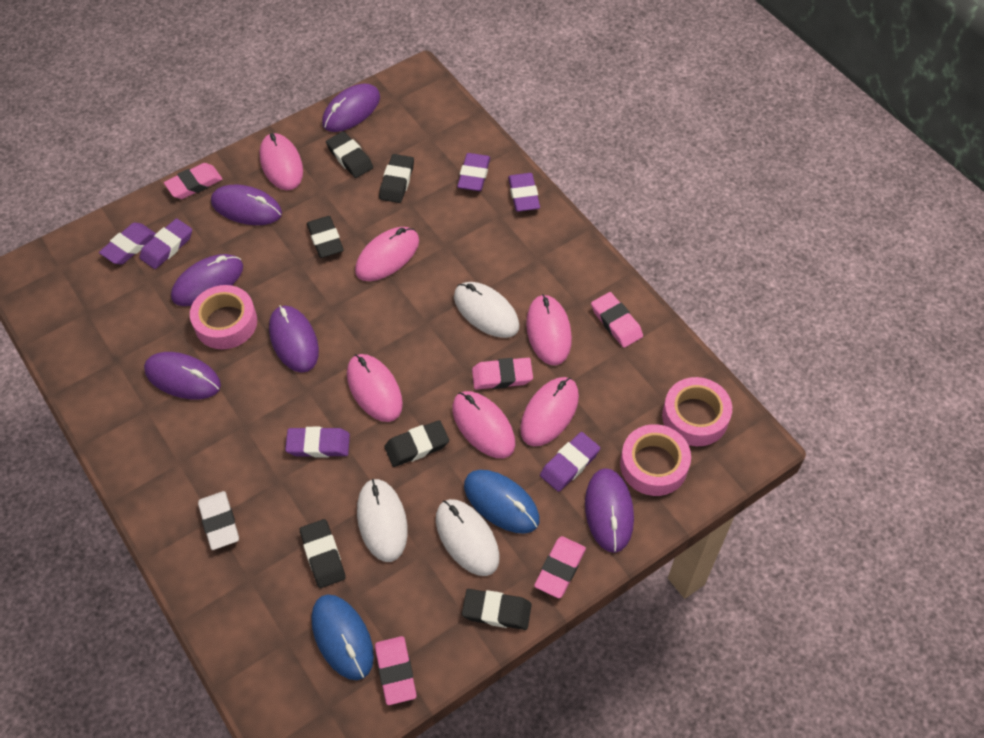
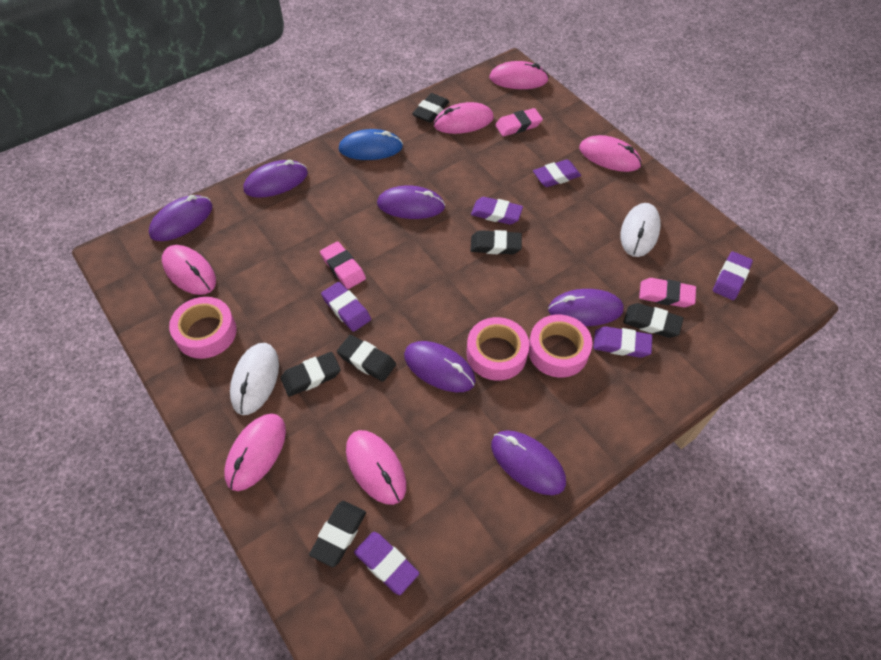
blue mouse: 2 -> 1
pink eraser: 5 -> 3
white eraser: 1 -> 0
white mouse: 3 -> 2

